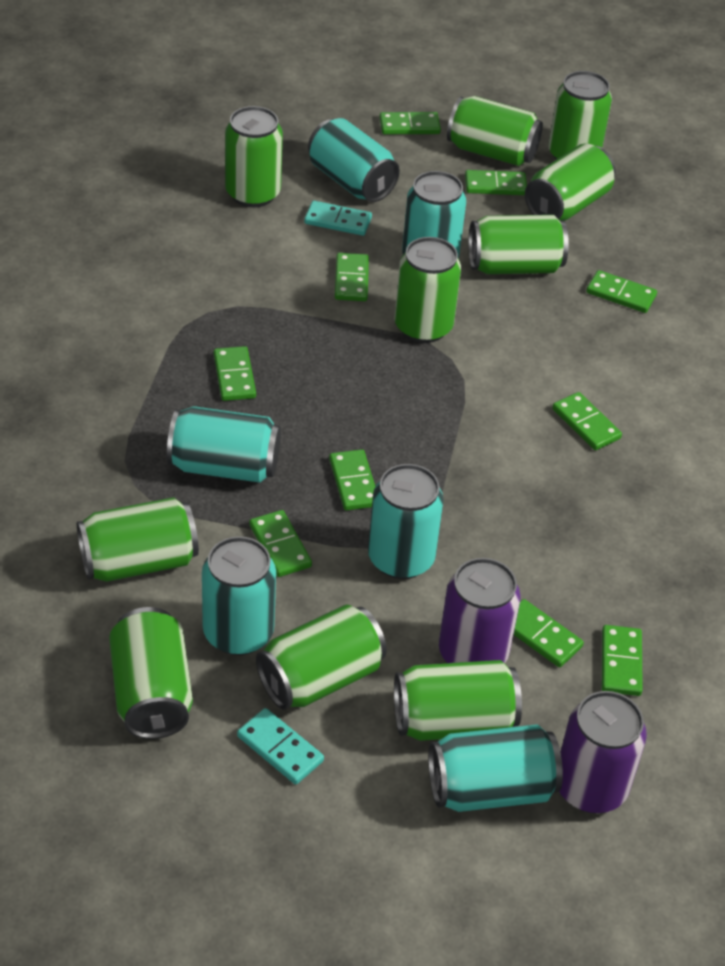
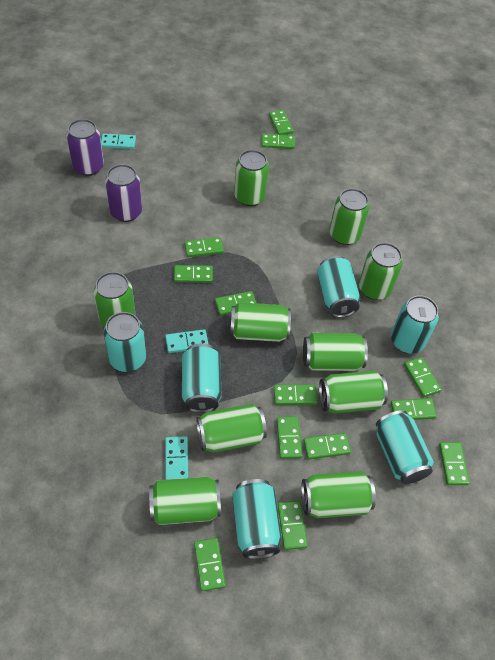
green domino: 10 -> 13
turquoise domino: 2 -> 3

